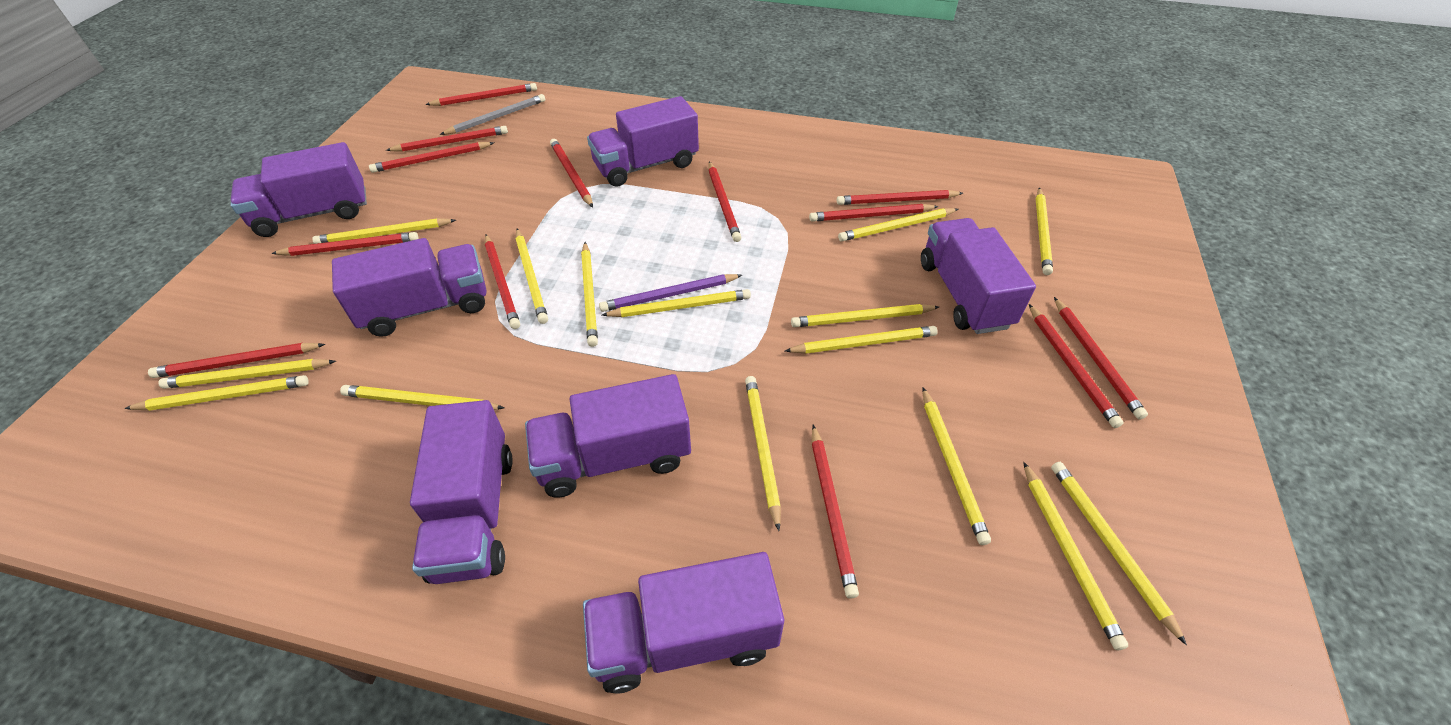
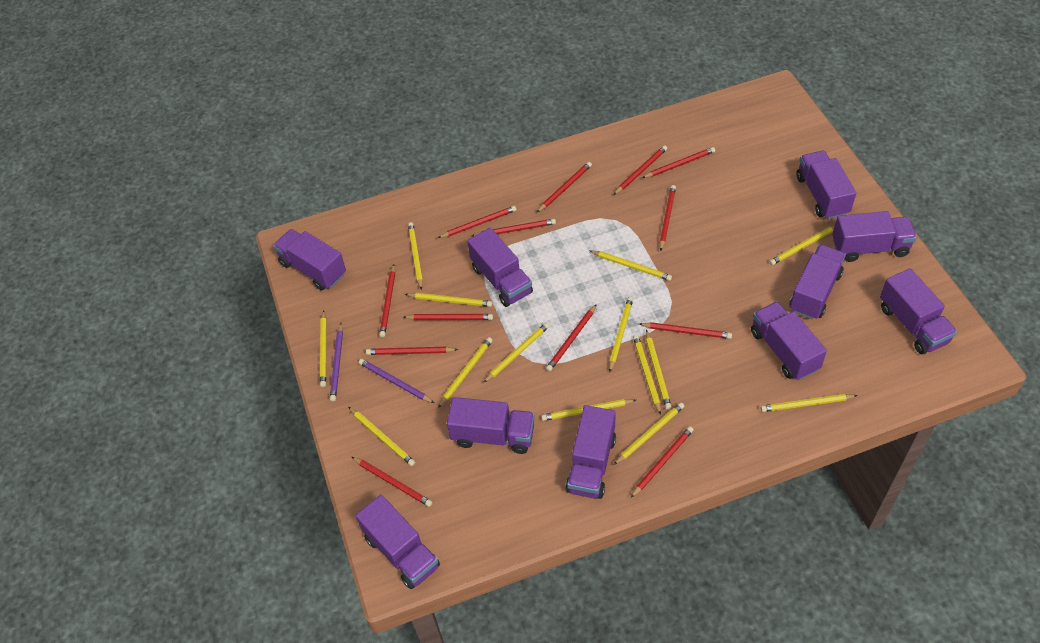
grey pencil: 1 -> 0
purple pencil: 1 -> 2
purple truck: 7 -> 10
yellow pencil: 15 -> 14

